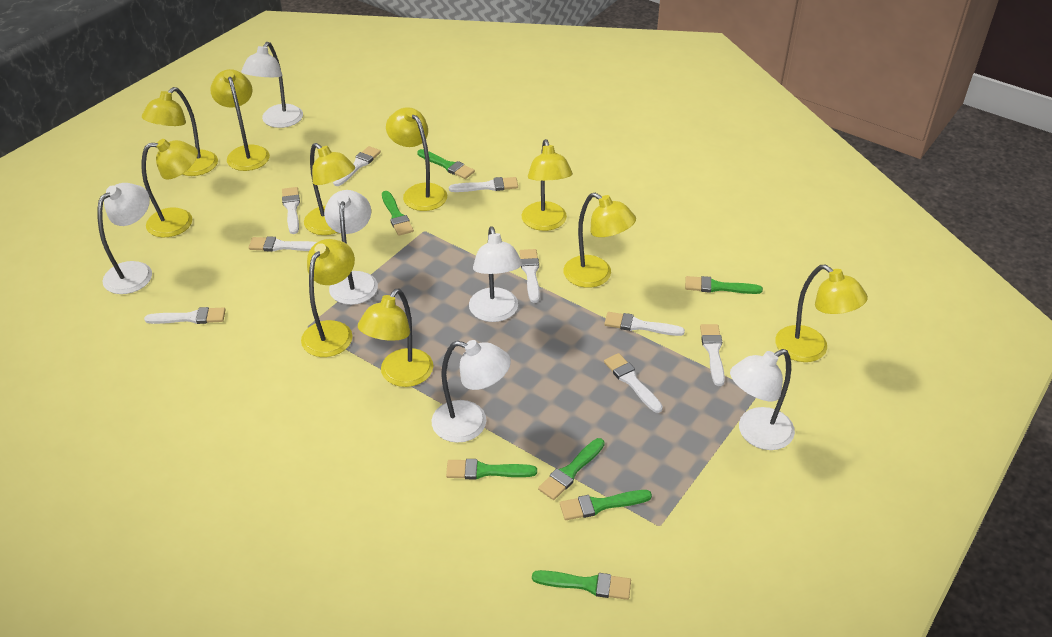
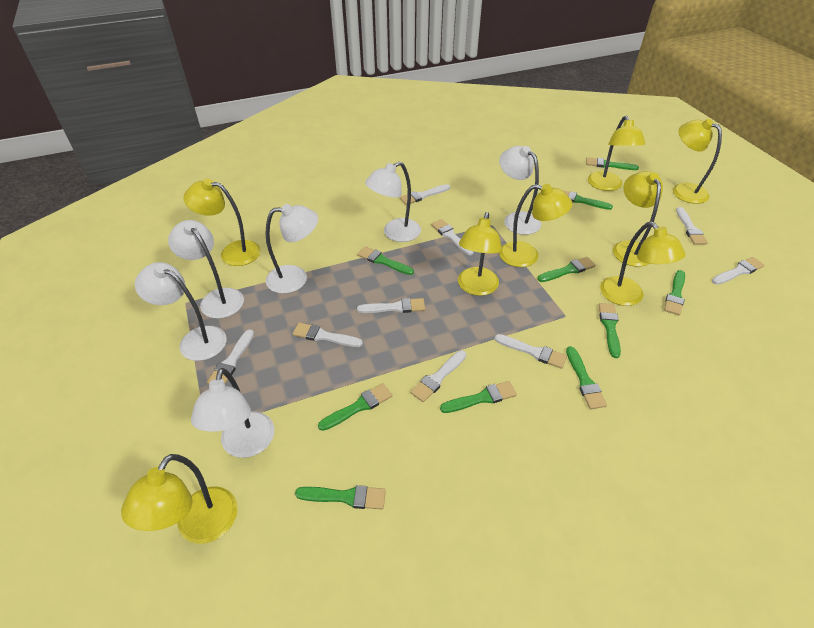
green brush: 7 -> 10
yellow lamp: 10 -> 8

